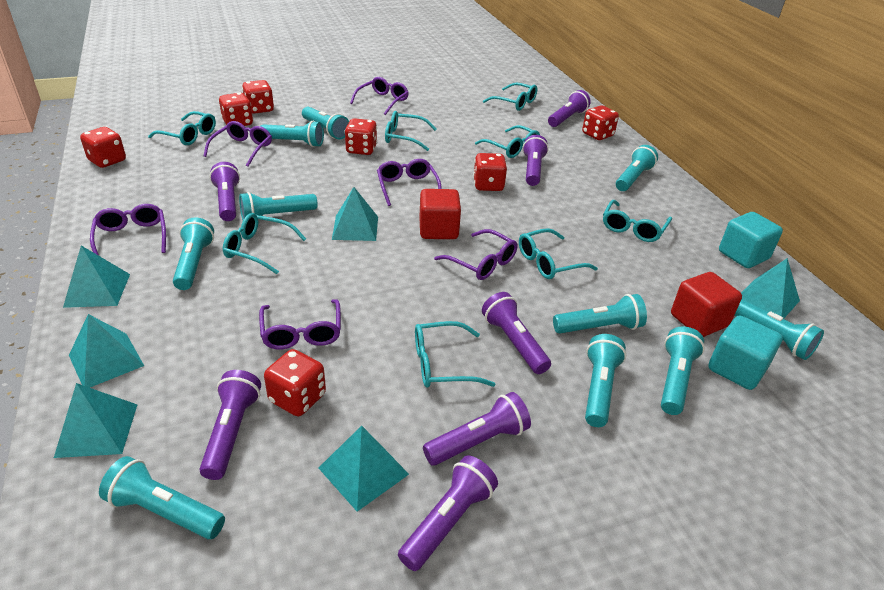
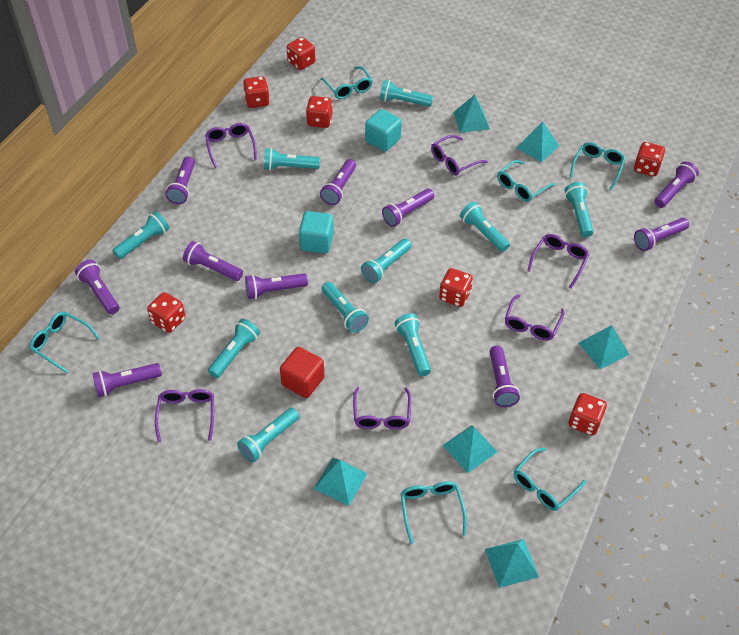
purple flashlight: 7 -> 10
red cube: 2 -> 1
turquoise glasses: 8 -> 6

